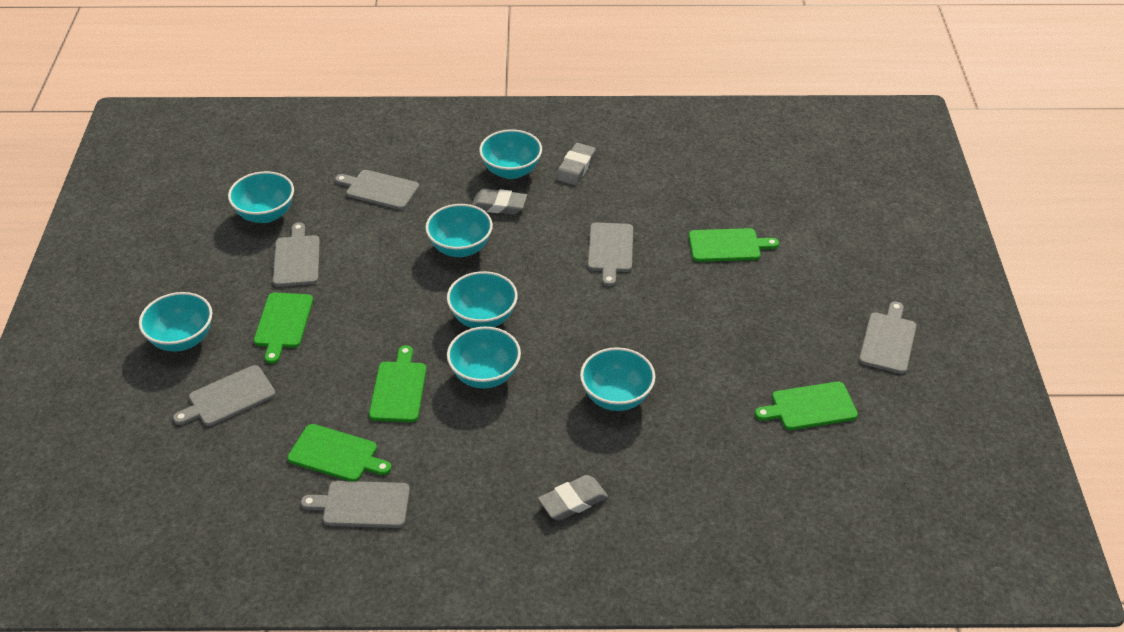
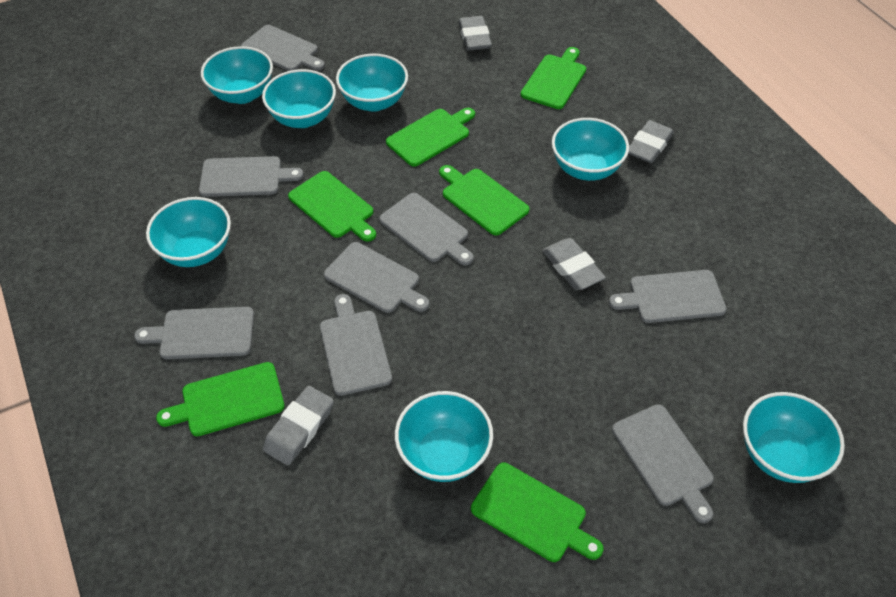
green cutting board: 5 -> 6
grey cutting board: 6 -> 8
grey eraser: 3 -> 4

